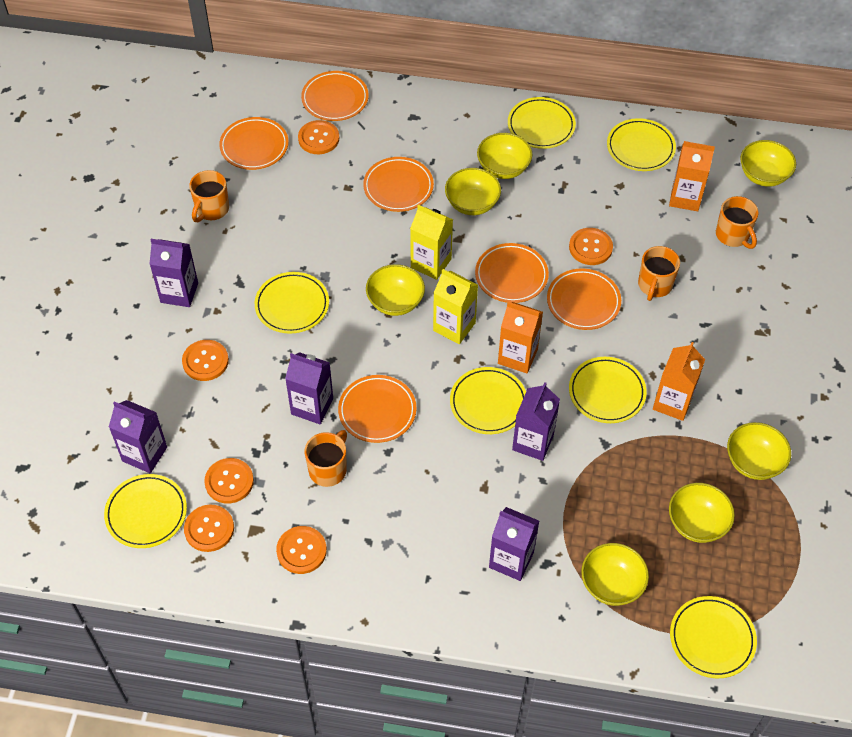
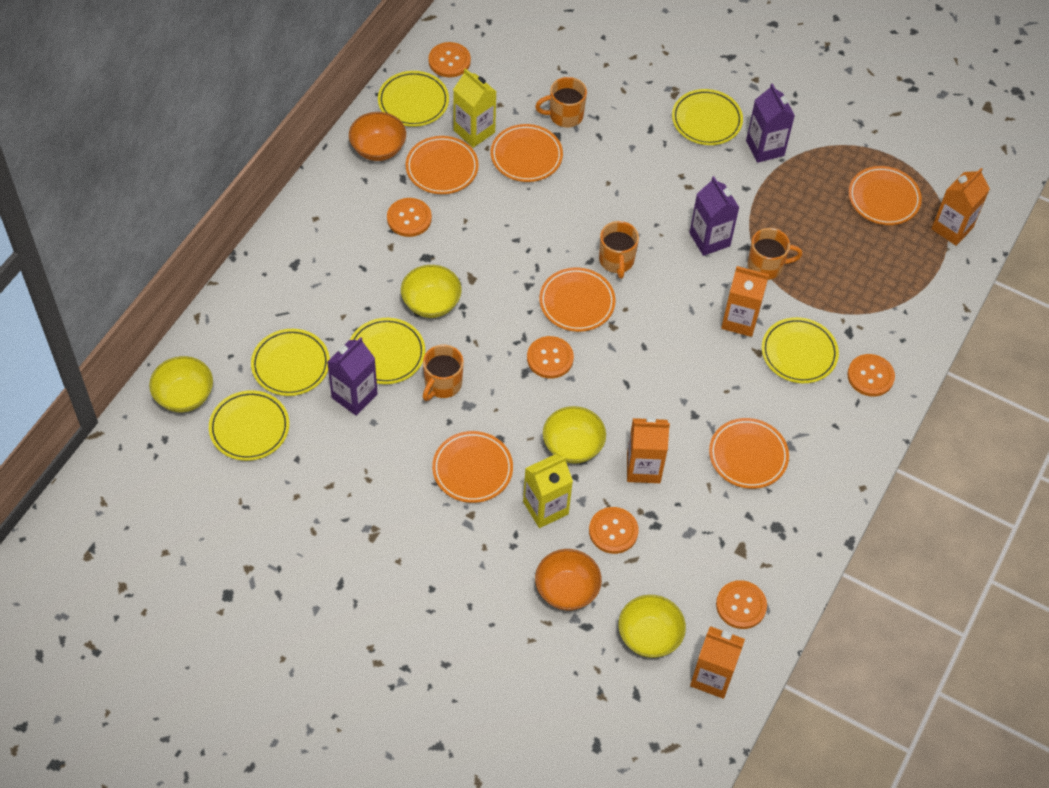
orange bowl: 0 -> 2
orange carton: 3 -> 4
purple carton: 5 -> 3
yellow bowl: 7 -> 4
yellow plate: 7 -> 6

